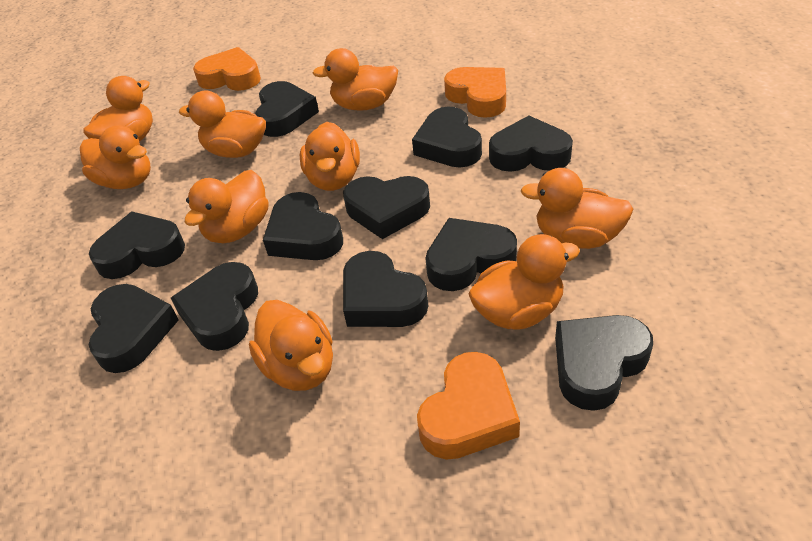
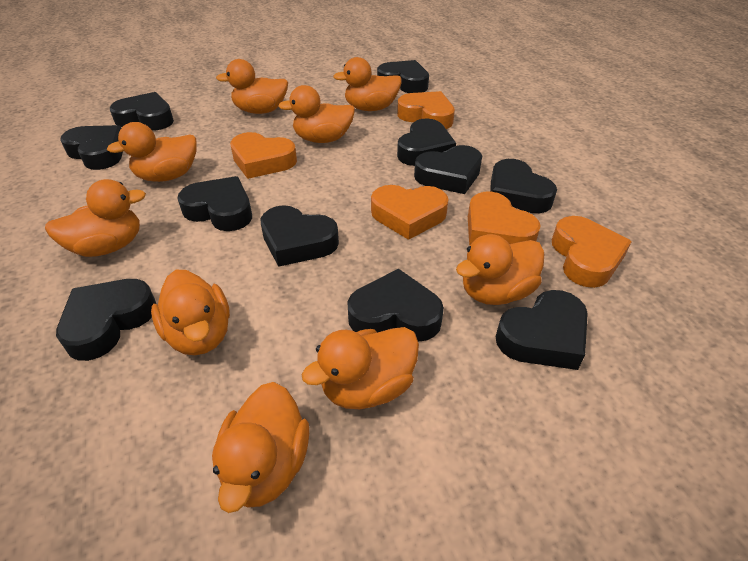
orange heart: 3 -> 5

